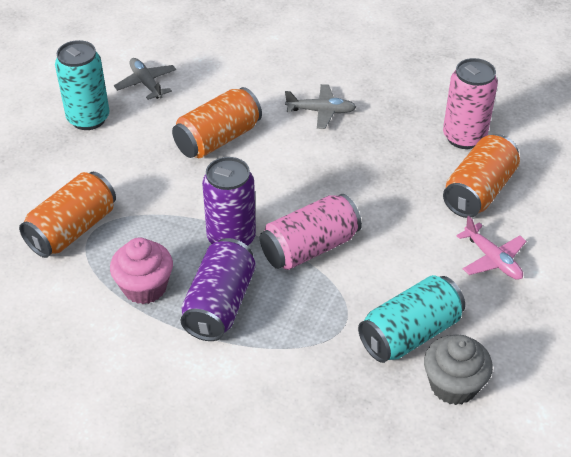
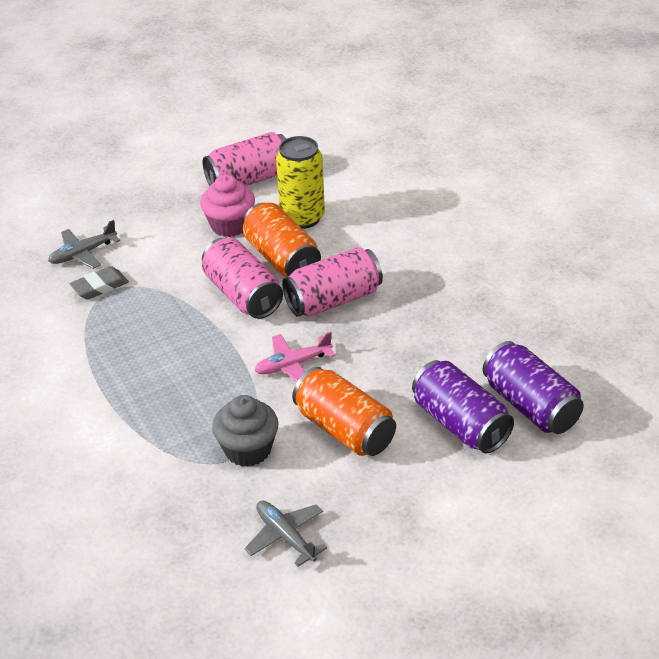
grey eraser: 0 -> 1
orange can: 3 -> 2
pink can: 2 -> 3
turquoise can: 2 -> 0
yellow can: 0 -> 1

